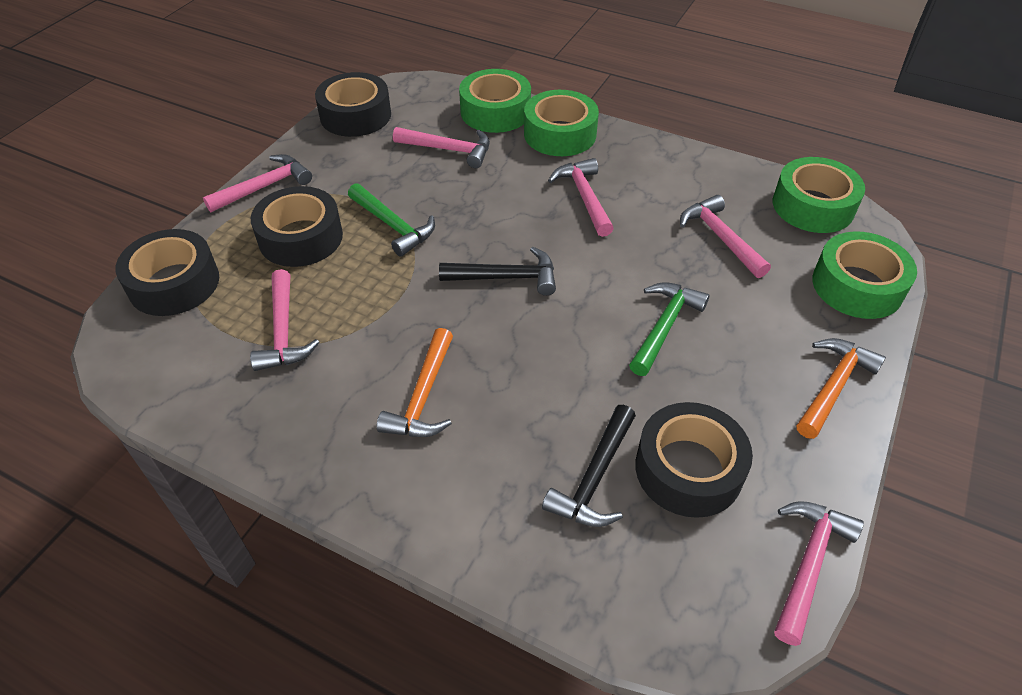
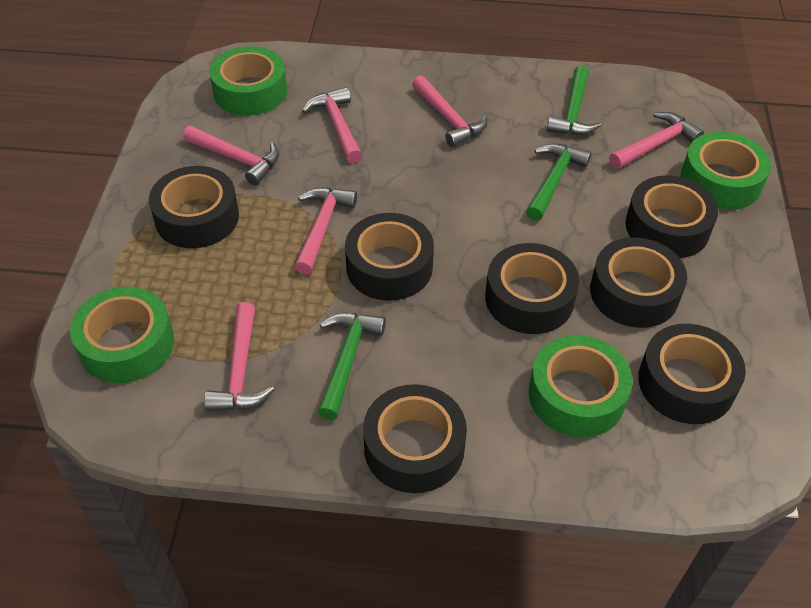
black hammer: 2 -> 0
black tape: 4 -> 7
green hammer: 2 -> 3
orange hammer: 2 -> 0

